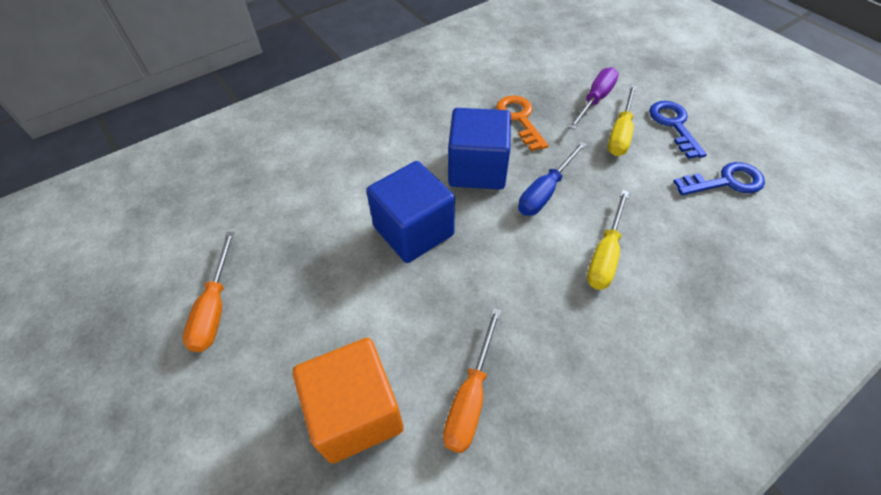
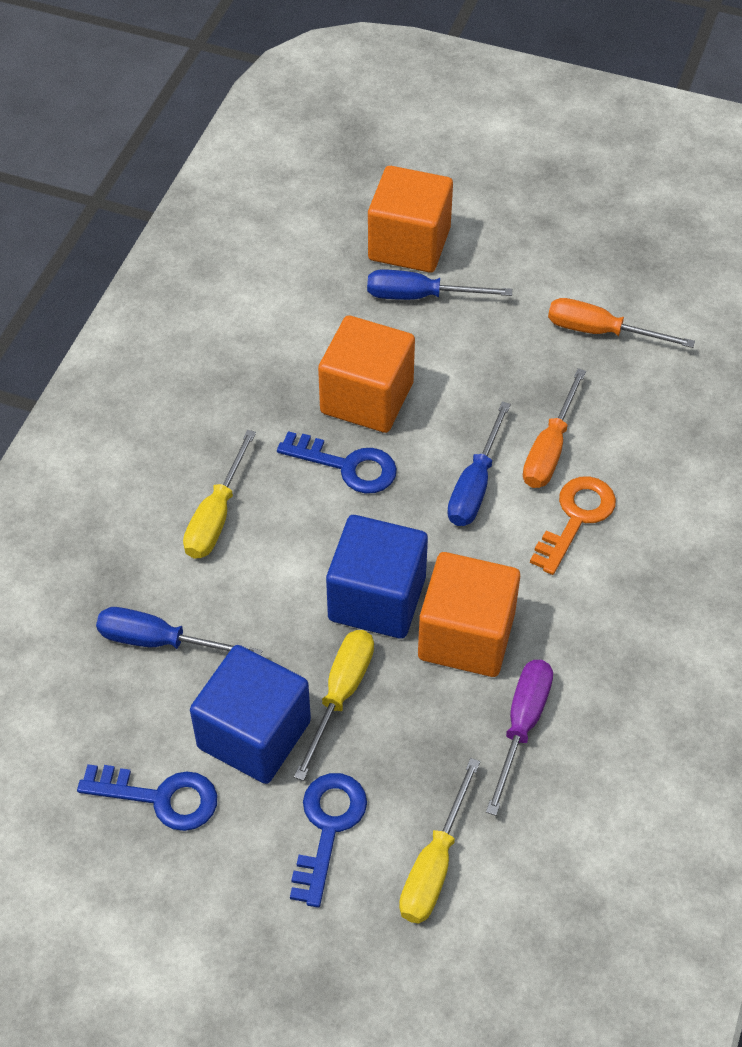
blue key: 2 -> 3
blue screwdriver: 1 -> 3
orange cube: 1 -> 3
yellow screwdriver: 2 -> 3

